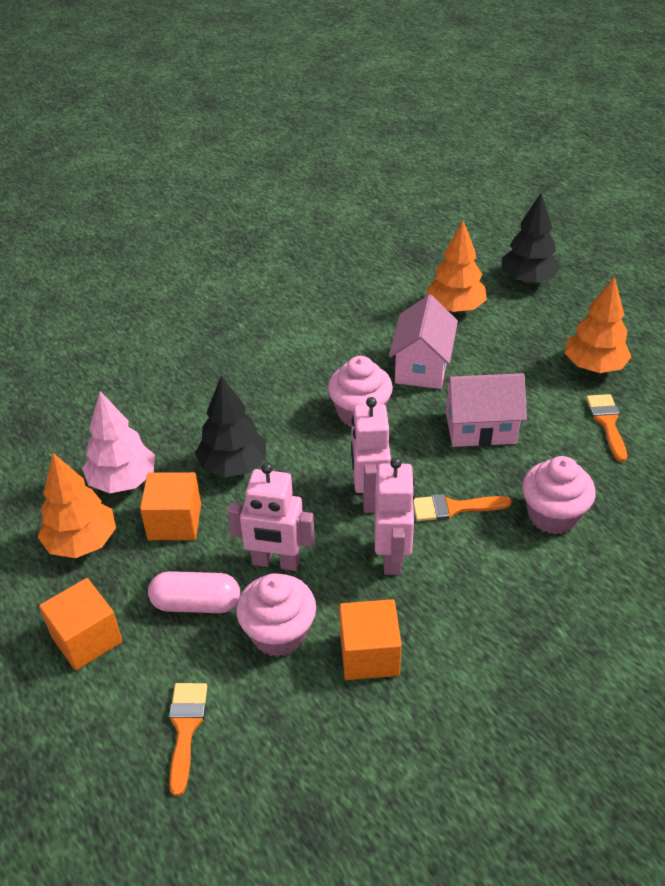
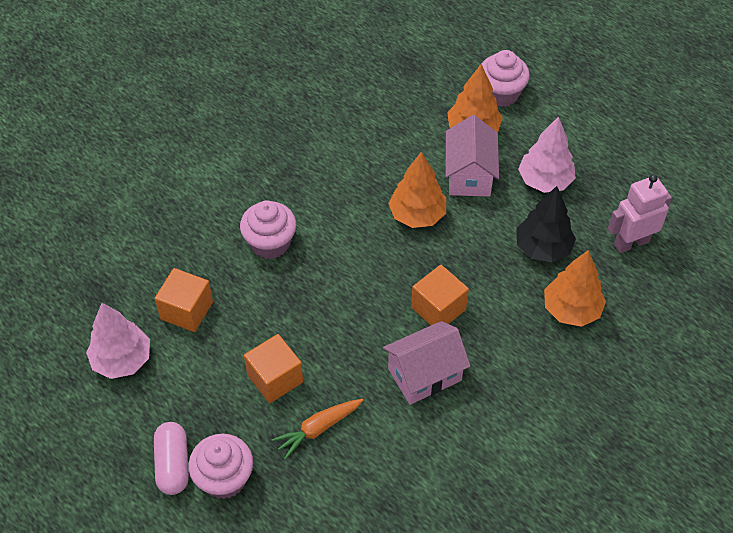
black tree: 2 -> 1
orange brush: 3 -> 0
orange carrot: 0 -> 1
pink robot: 3 -> 1
pink tree: 1 -> 2

